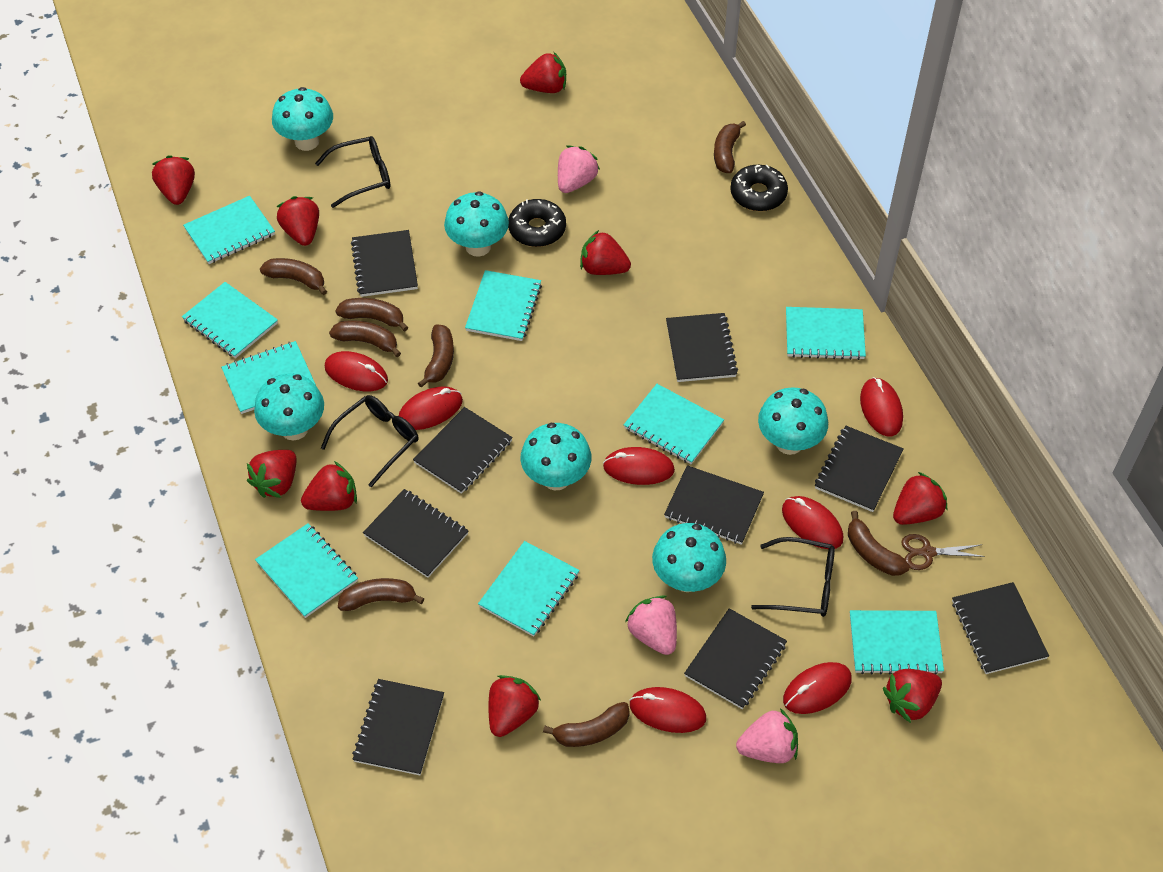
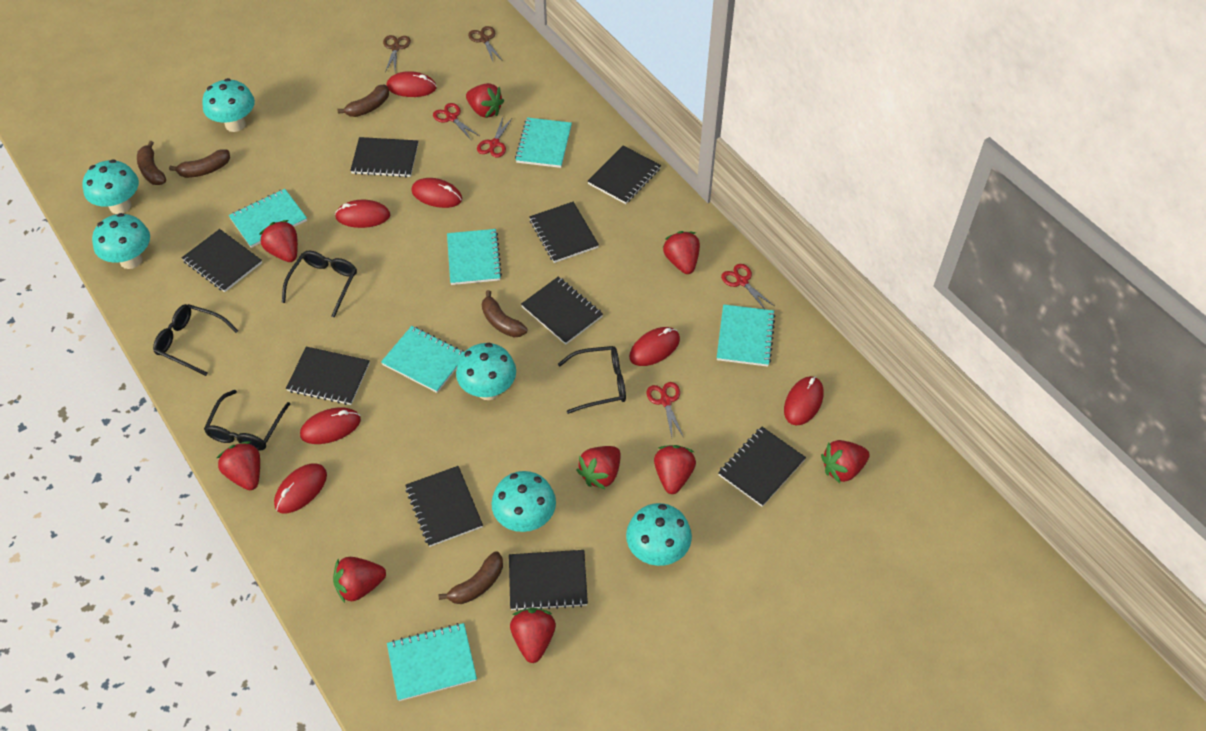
black donut: 2 -> 0
black glasses: 3 -> 4
brown banana: 8 -> 5
brown scissors: 1 -> 2
pink strawberry: 3 -> 0
red scissors: 0 -> 4
turquoise notebook: 9 -> 6

